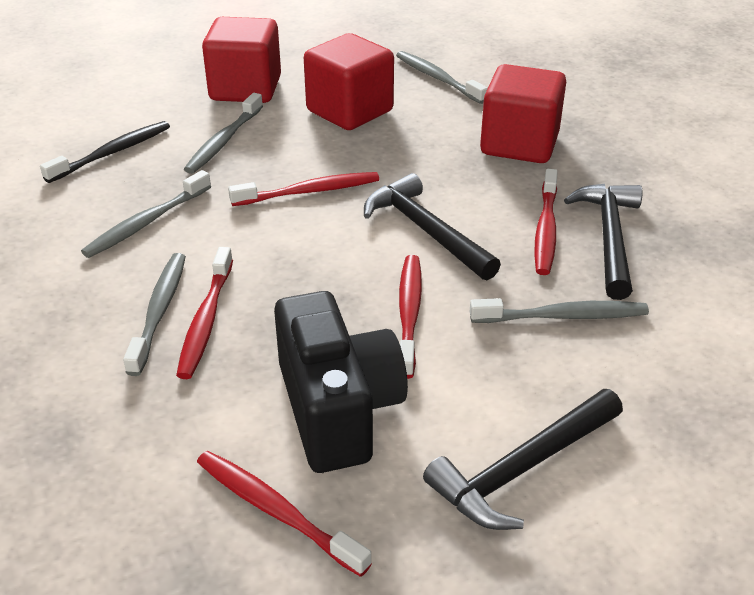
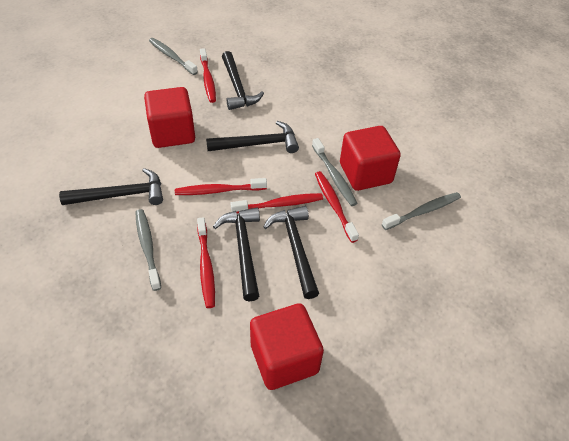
black camera: 1 -> 0
black hammer: 3 -> 5
black toothbrush: 1 -> 0
grey toothbrush: 5 -> 4

